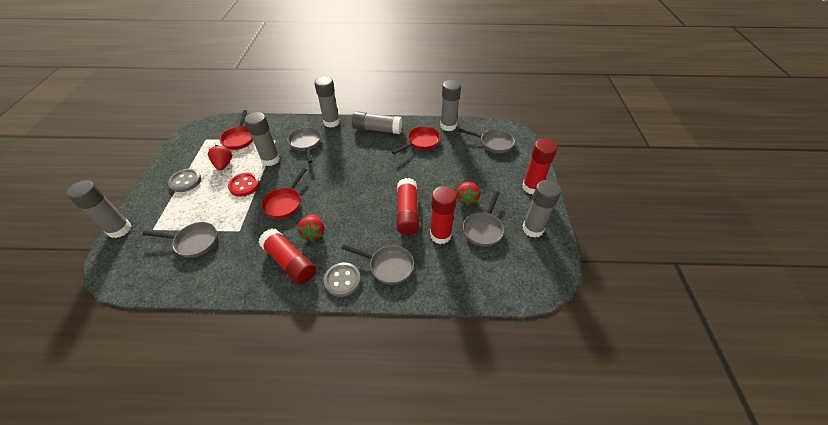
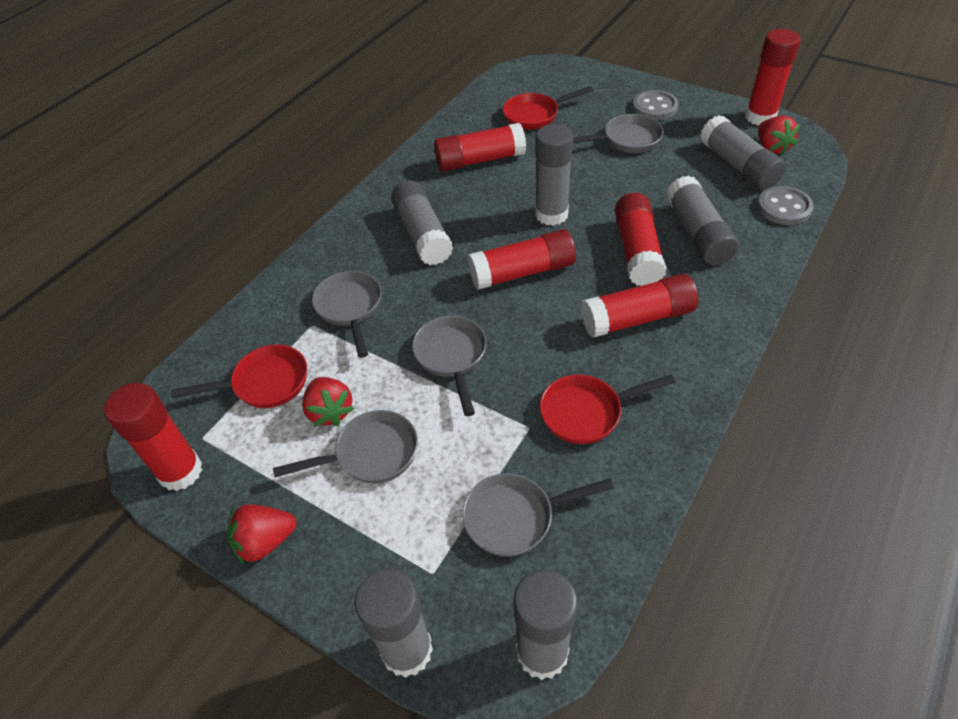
red button: 1 -> 0
red glue stick: 4 -> 6

